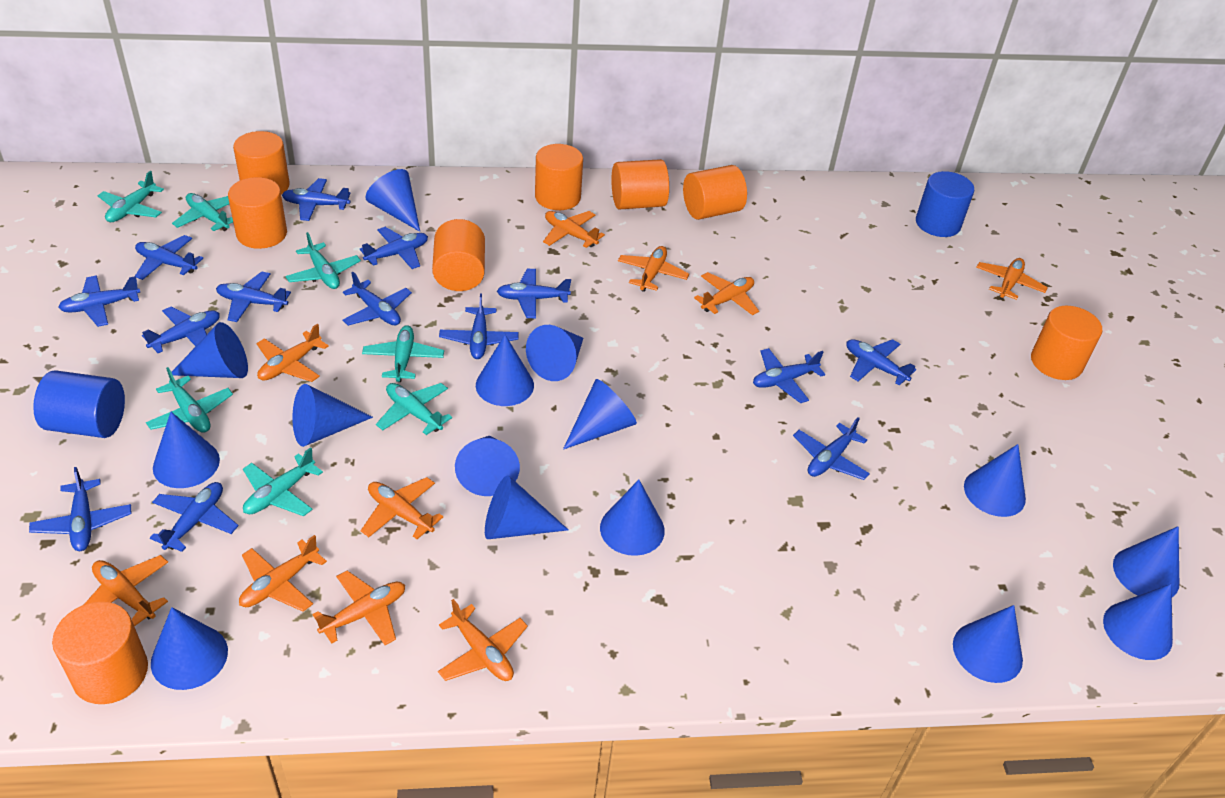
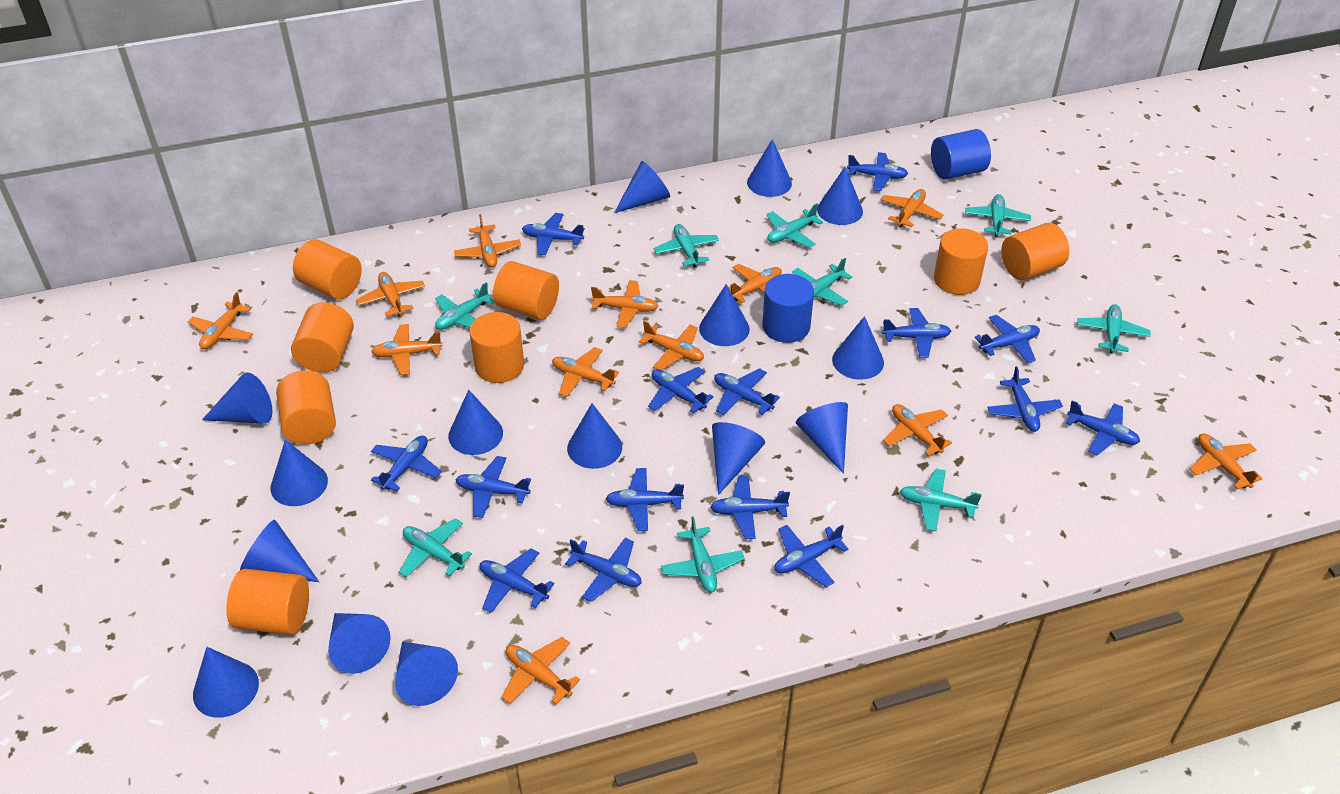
blue plane: 14 -> 15
orange plane: 10 -> 12
turquoise plane: 7 -> 9

